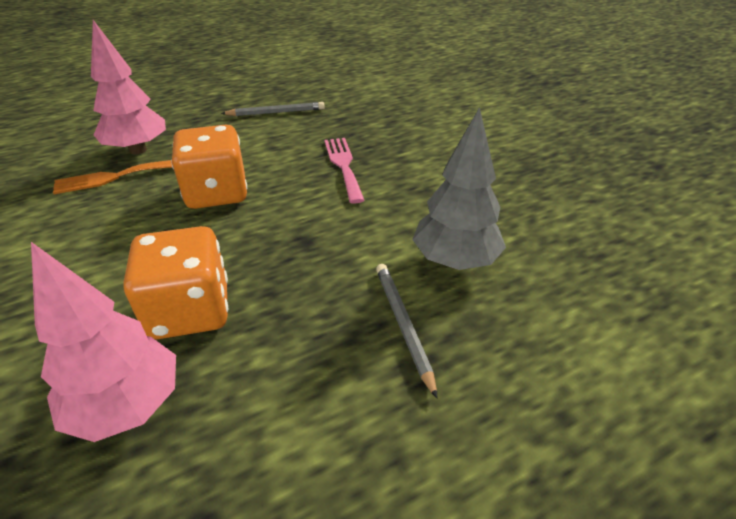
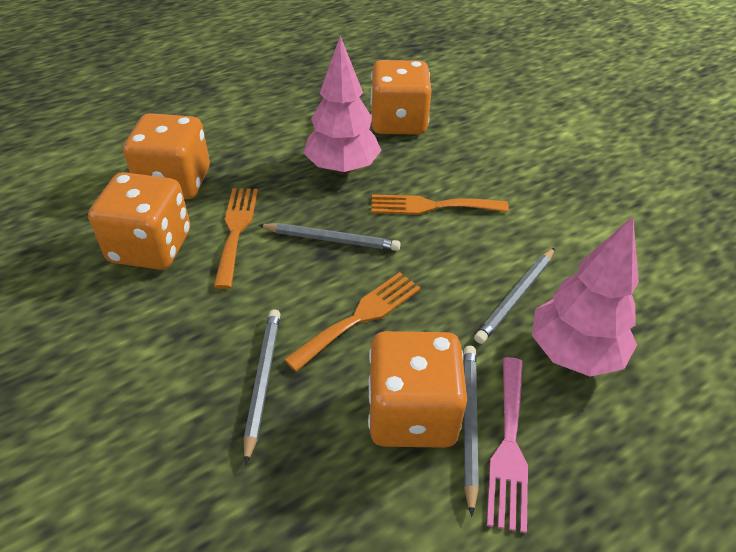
grey pencil: 2 -> 4
grey tree: 1 -> 0
orange dice: 2 -> 4
orange fork: 1 -> 3

